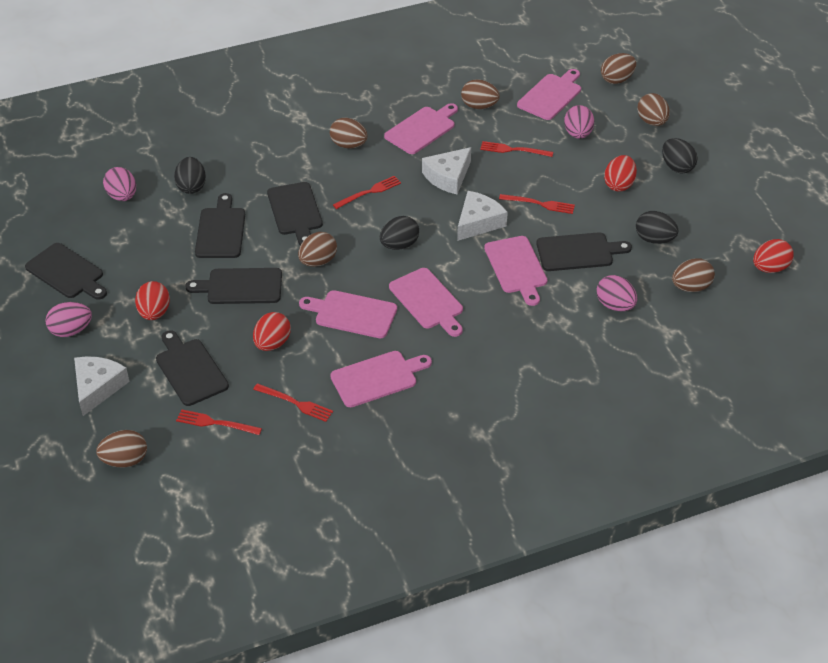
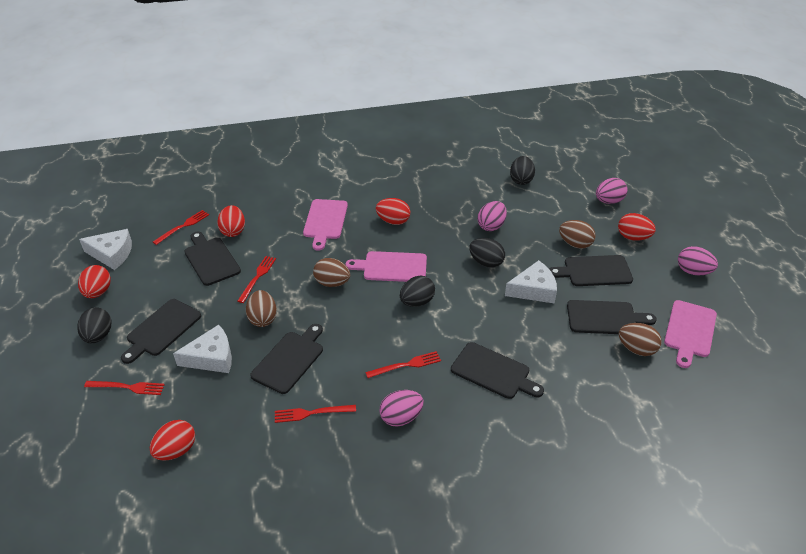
brown egg: 7 -> 4
pink cutting board: 6 -> 3
red egg: 4 -> 5

